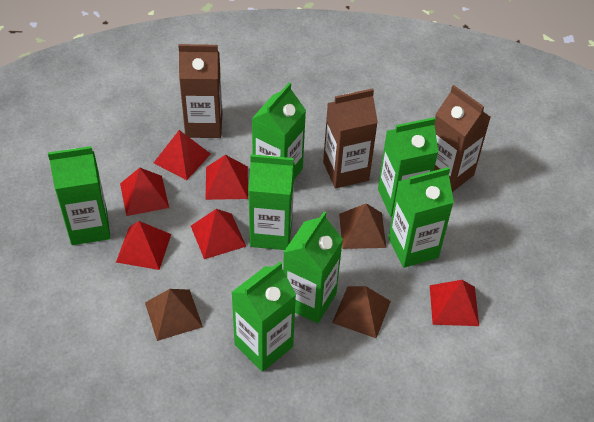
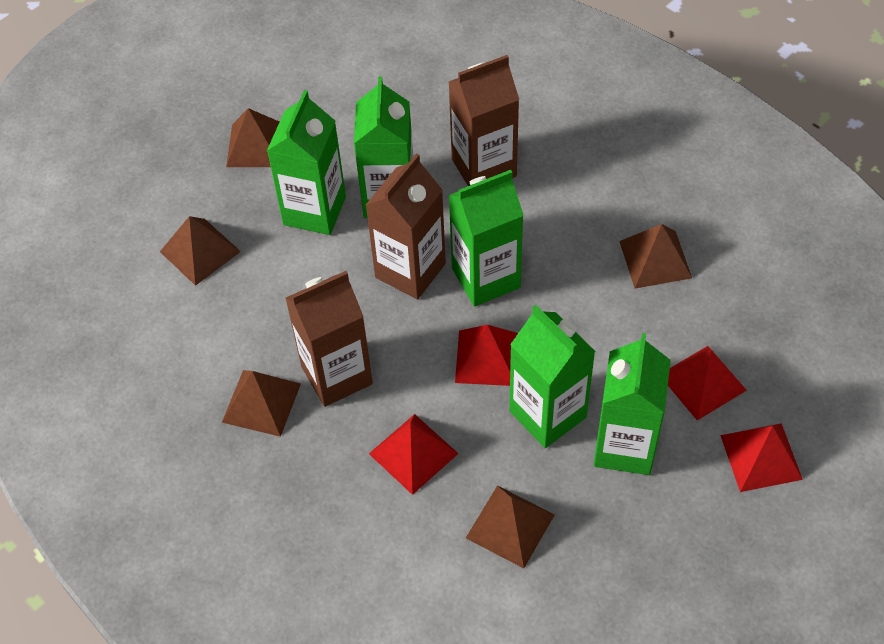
brown pyramid: 3 -> 5
green carton: 7 -> 5
red pyramid: 6 -> 4

